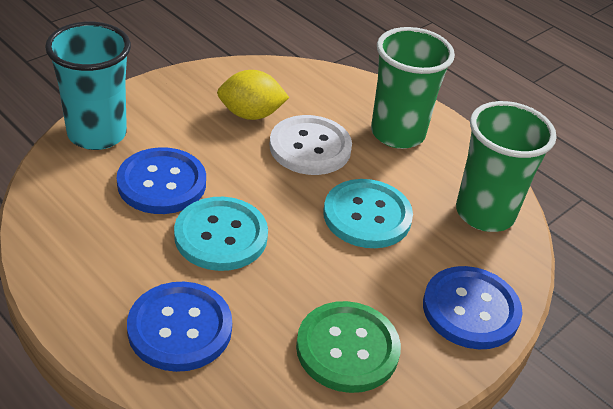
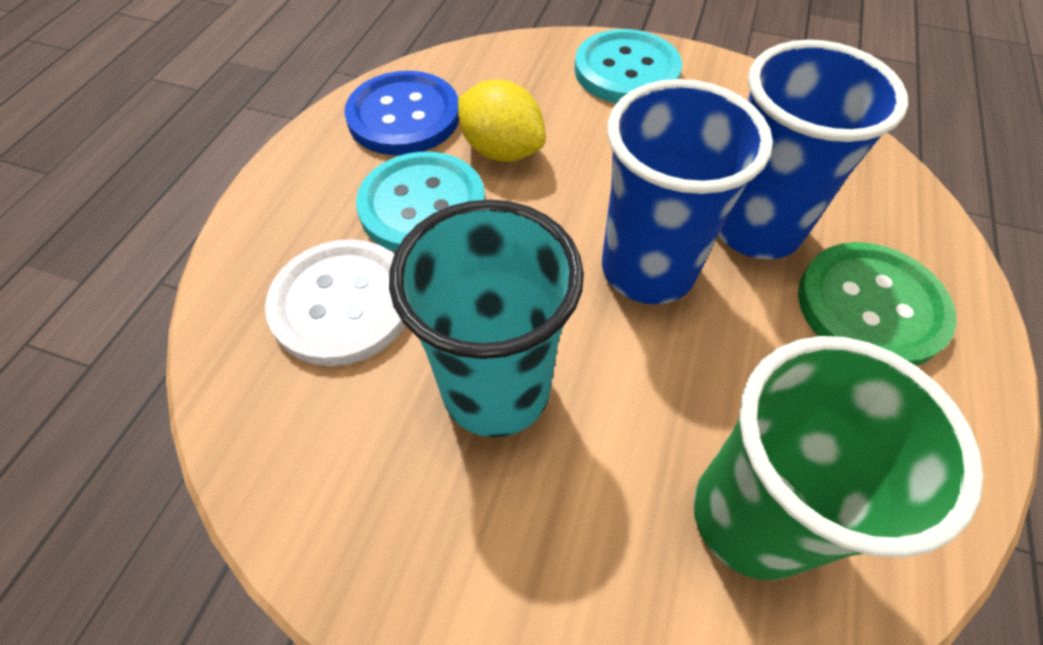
blue button: 3 -> 1
blue cup: 0 -> 2
green cup: 2 -> 1

